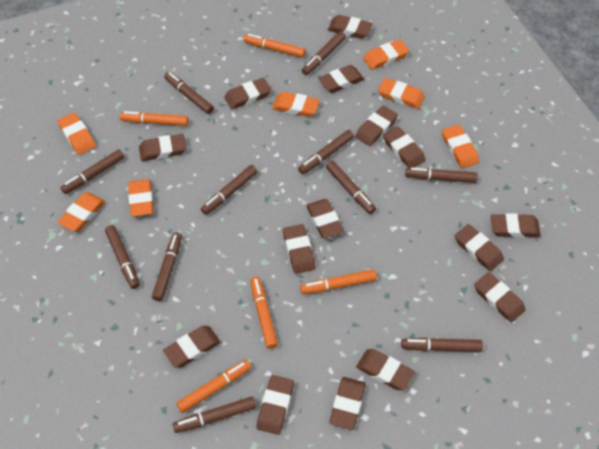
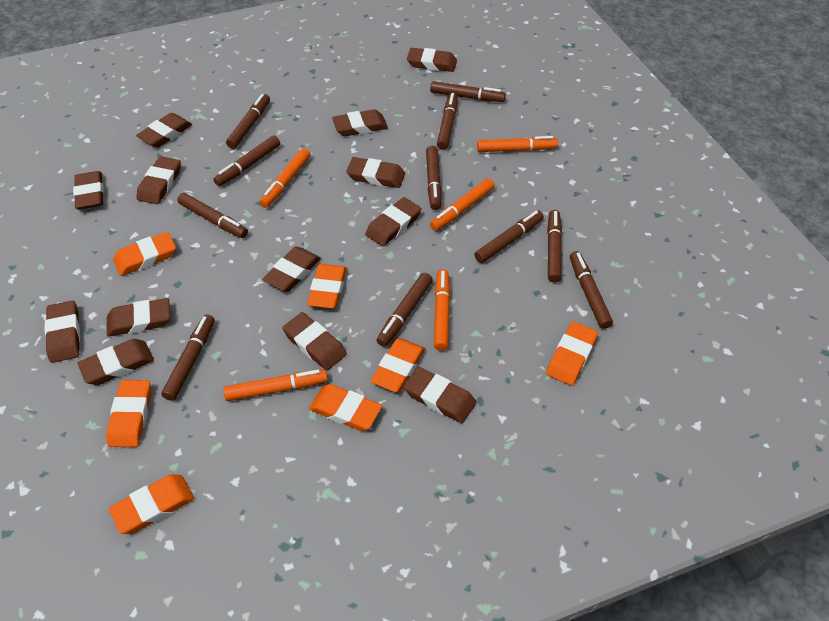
brown eraser: 15 -> 13

